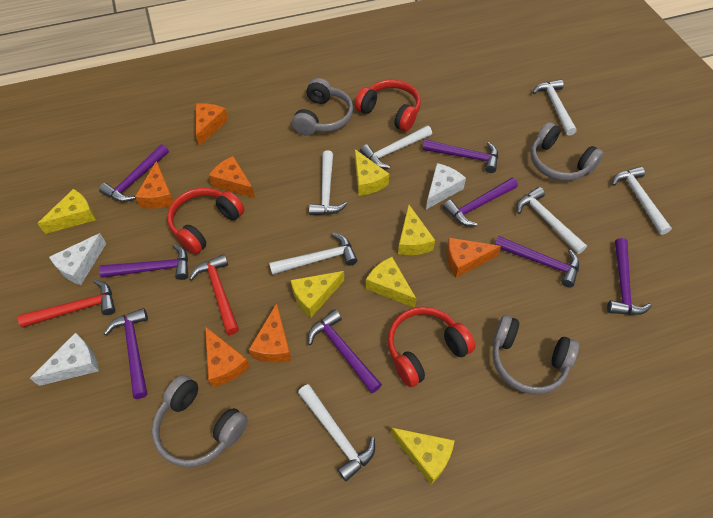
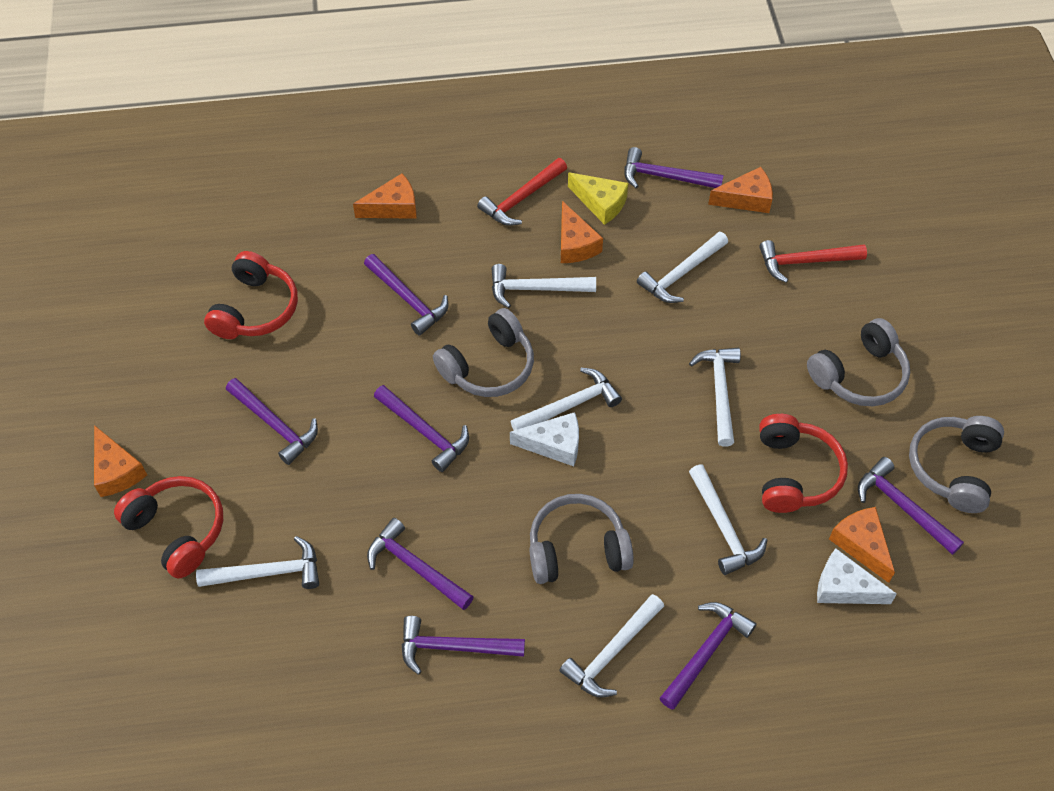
orange cheese: 6 -> 5
white cheese: 3 -> 2
yellow cheese: 6 -> 1

